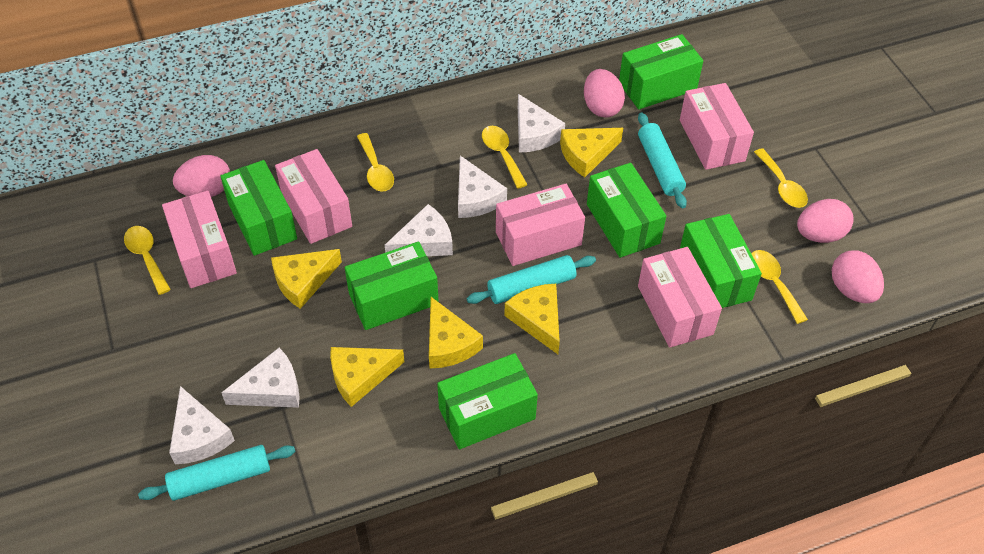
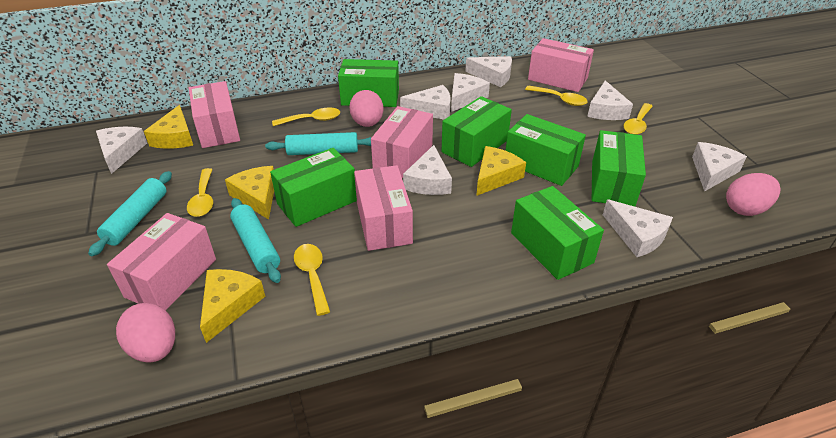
pink egg: 4 -> 3
white cheese: 5 -> 8
yellow cheese: 5 -> 4

